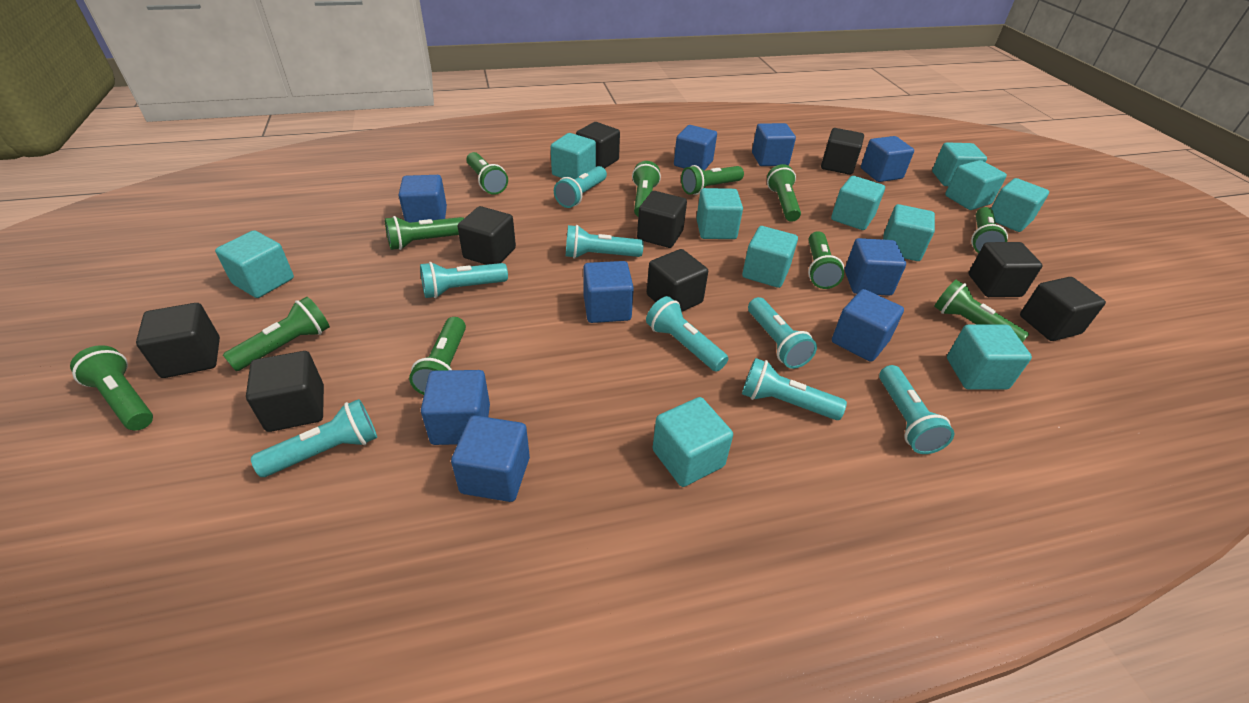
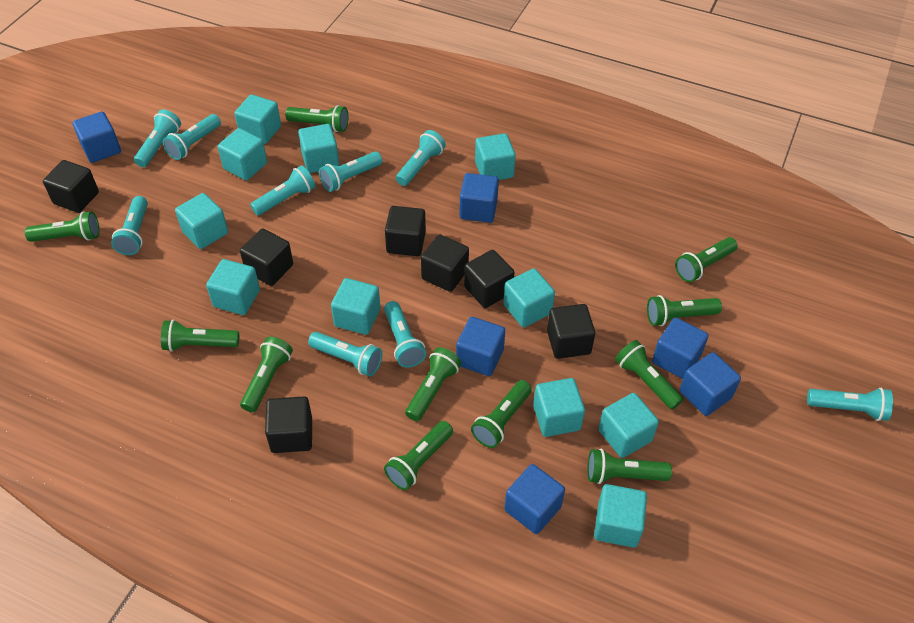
black cube: 9 -> 7
blue cube: 9 -> 6
turquoise flashlight: 8 -> 9

